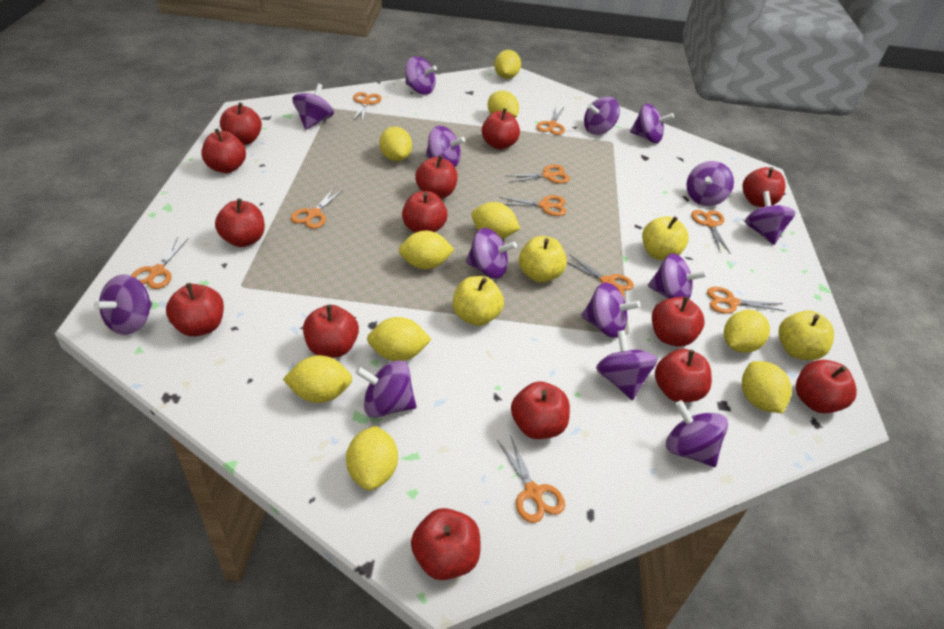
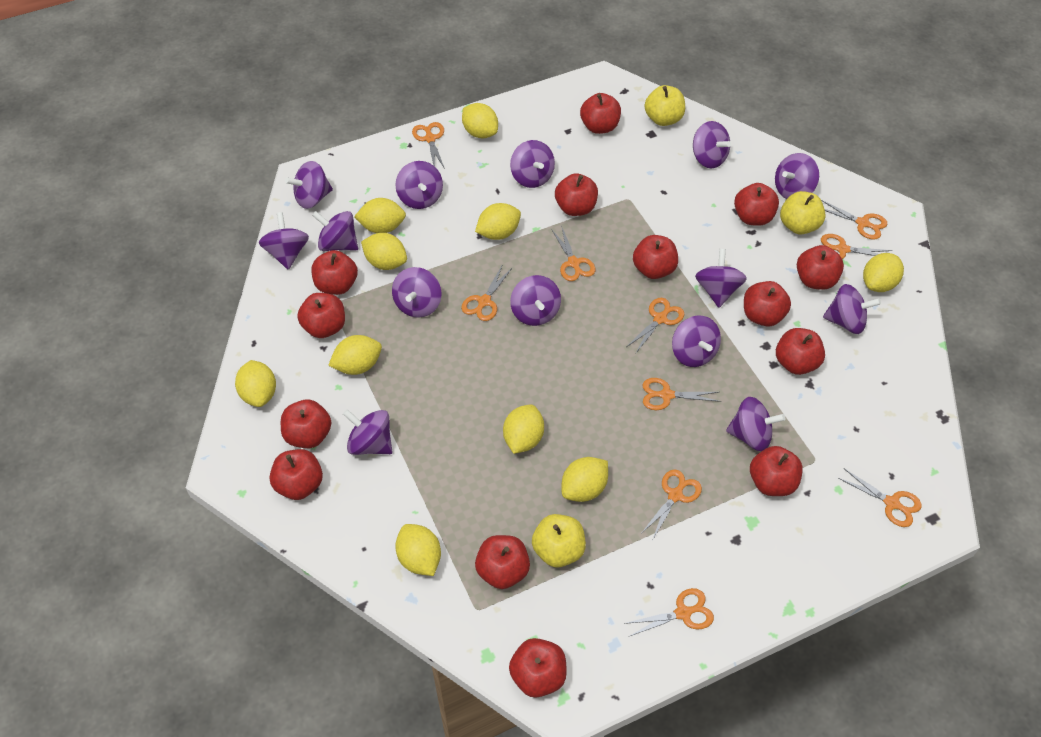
yellow apple: 4 -> 3

